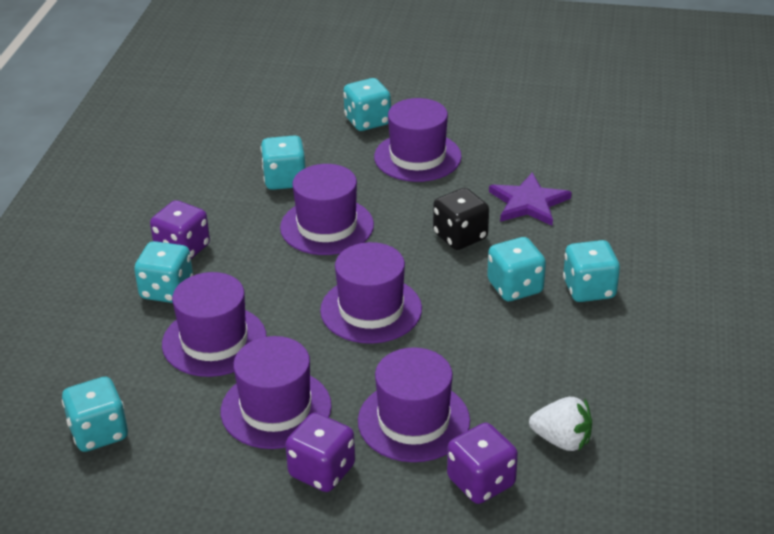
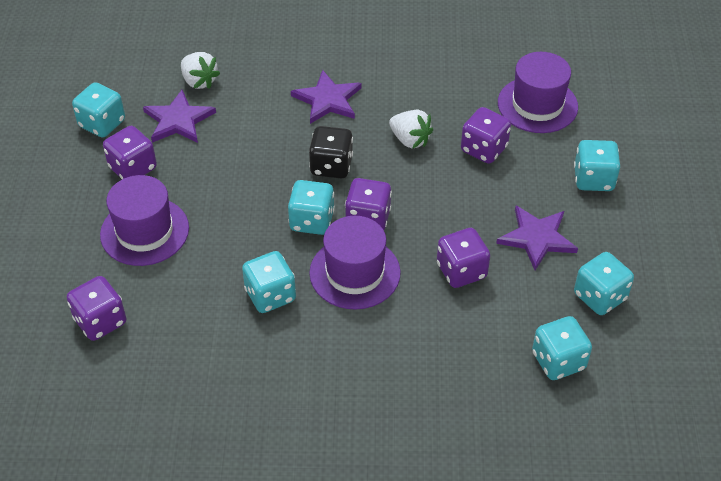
purple dice: 3 -> 5
purple hat: 6 -> 3
purple star: 1 -> 3
white strawberry: 1 -> 2

